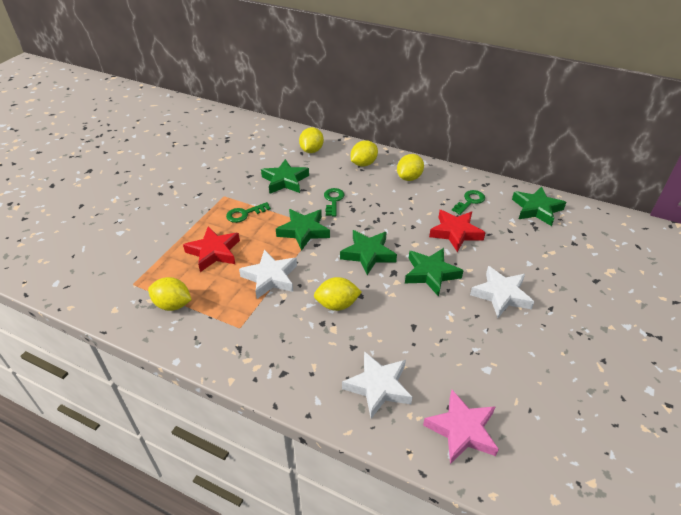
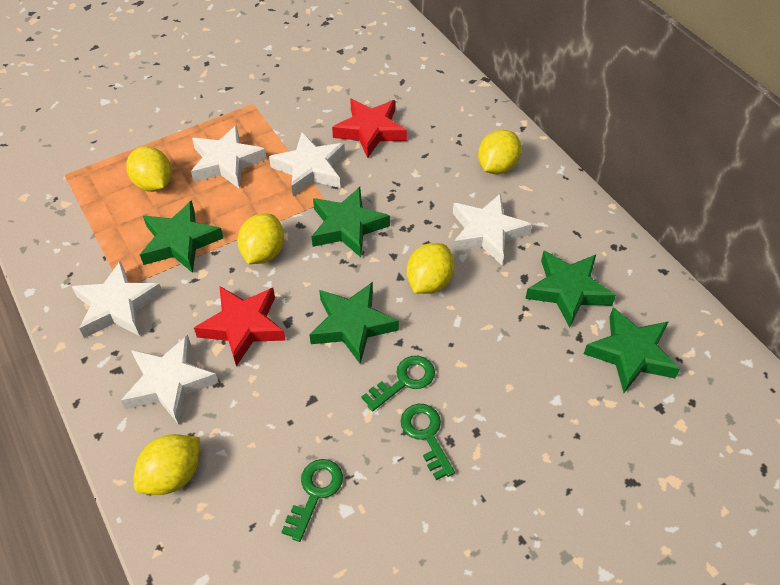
pink star: 1 -> 0
white star: 3 -> 5

